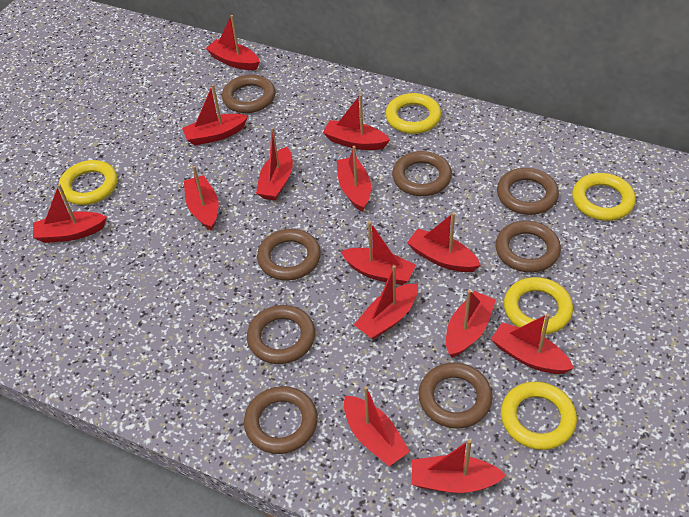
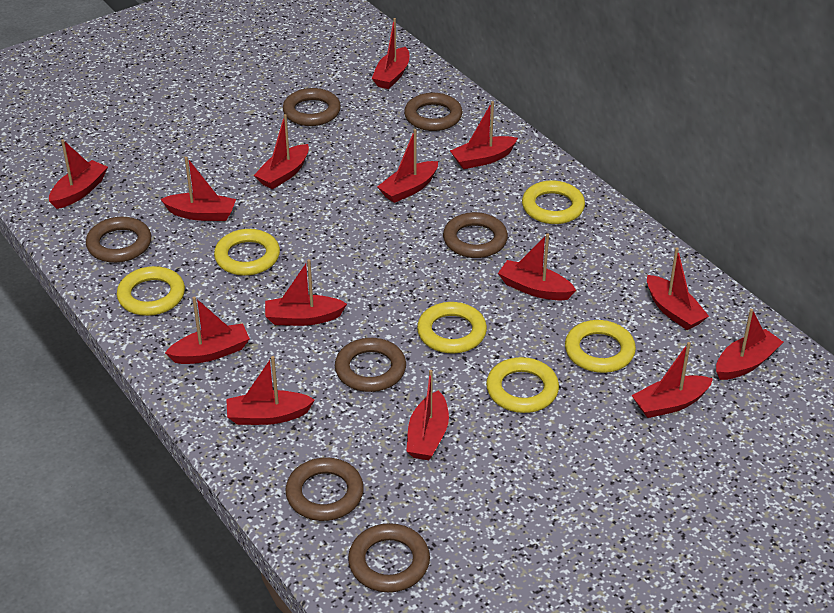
brown ring: 8 -> 7
yellow ring: 5 -> 6

